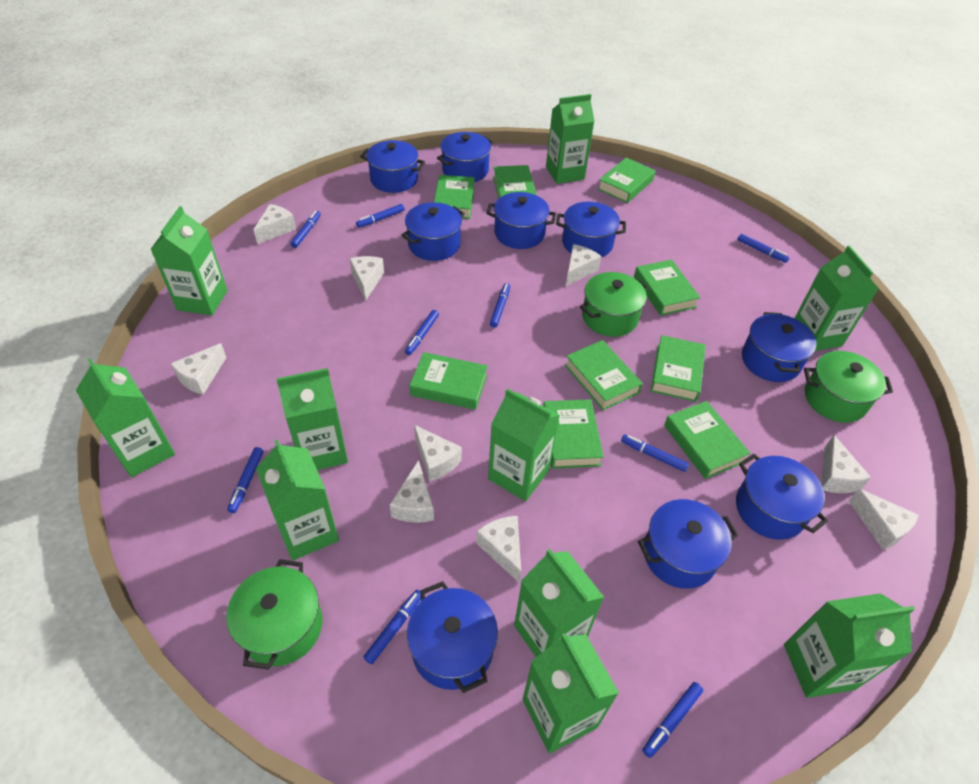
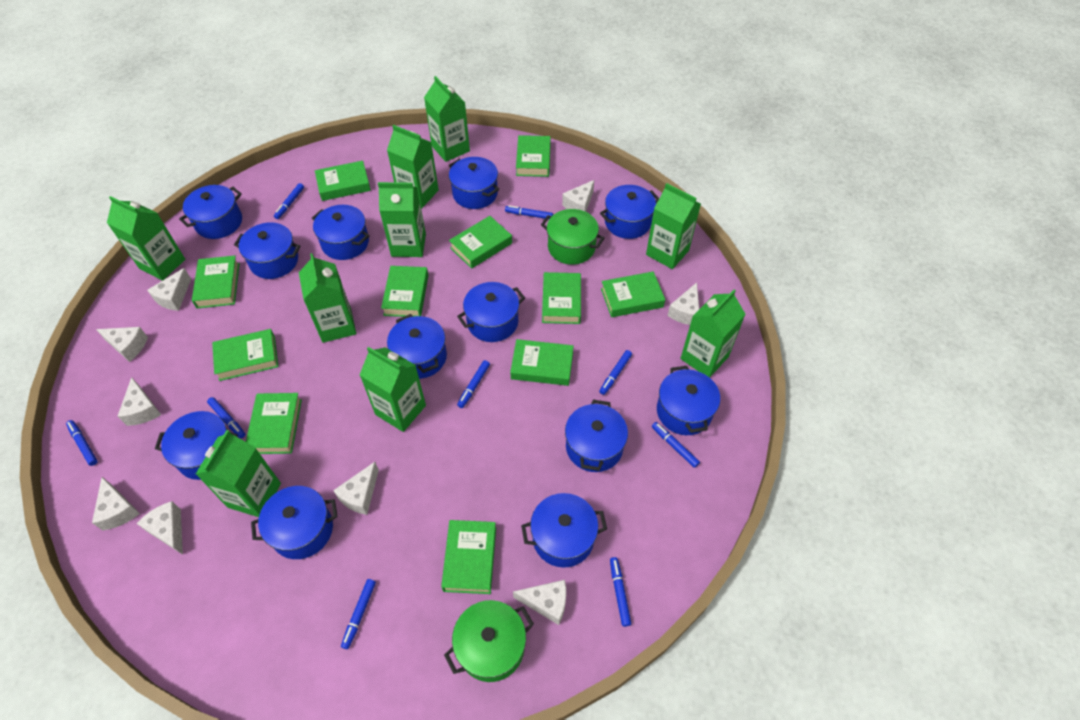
blue pot: 9 -> 12
green book: 9 -> 11
green carton: 10 -> 9
green pot: 3 -> 2

